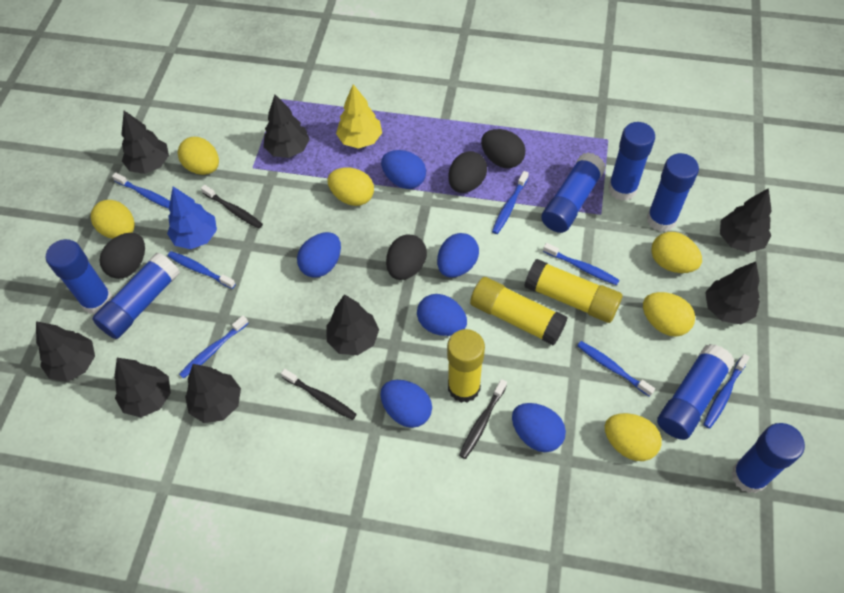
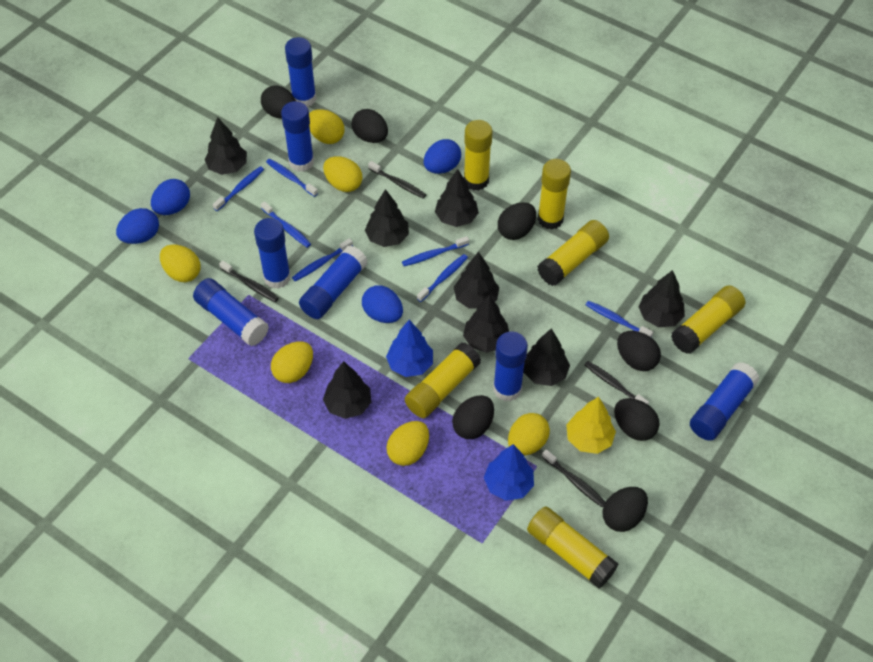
black egg: 4 -> 7
black toothbrush: 3 -> 4
blue egg: 6 -> 4
blue tree: 1 -> 2
yellow glue stick: 3 -> 6

